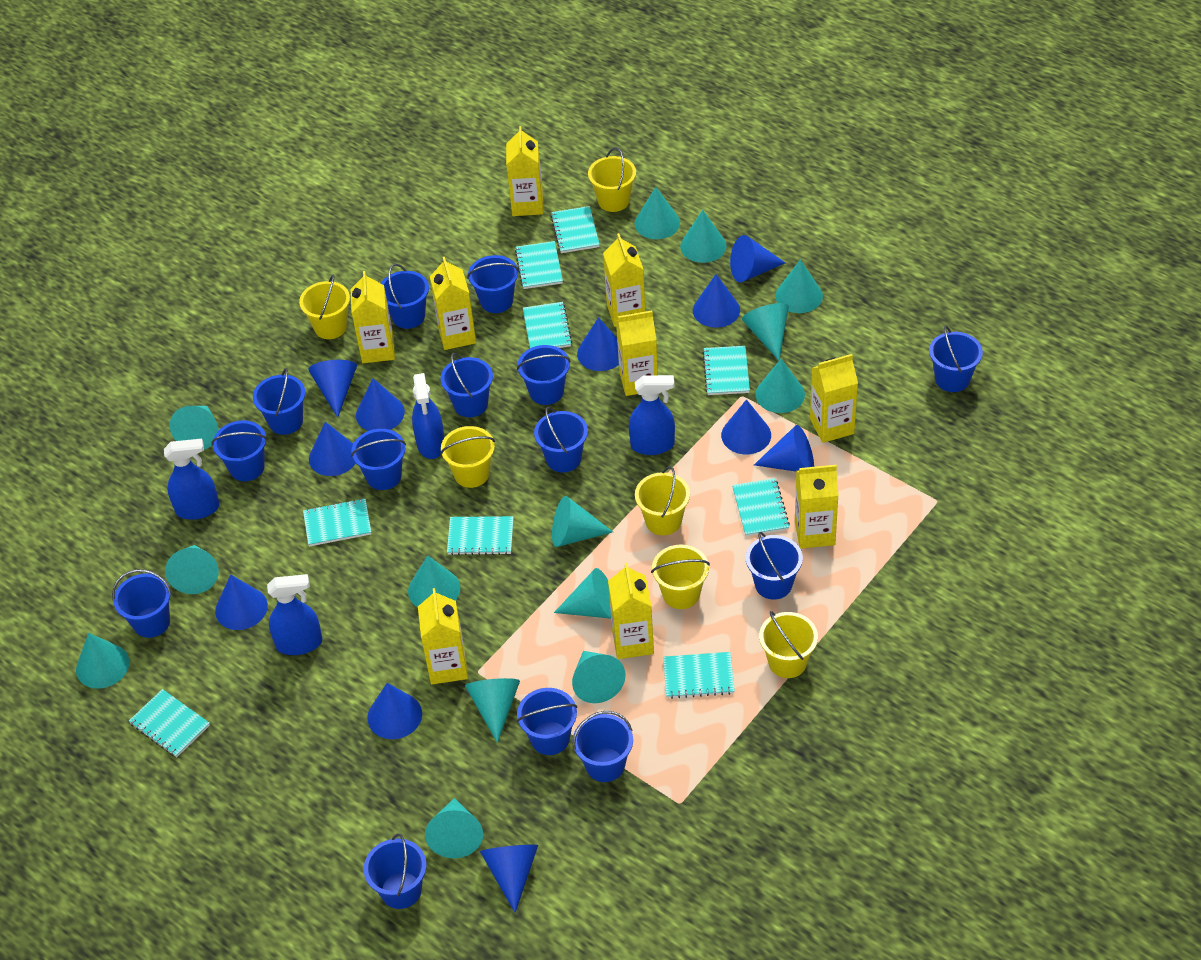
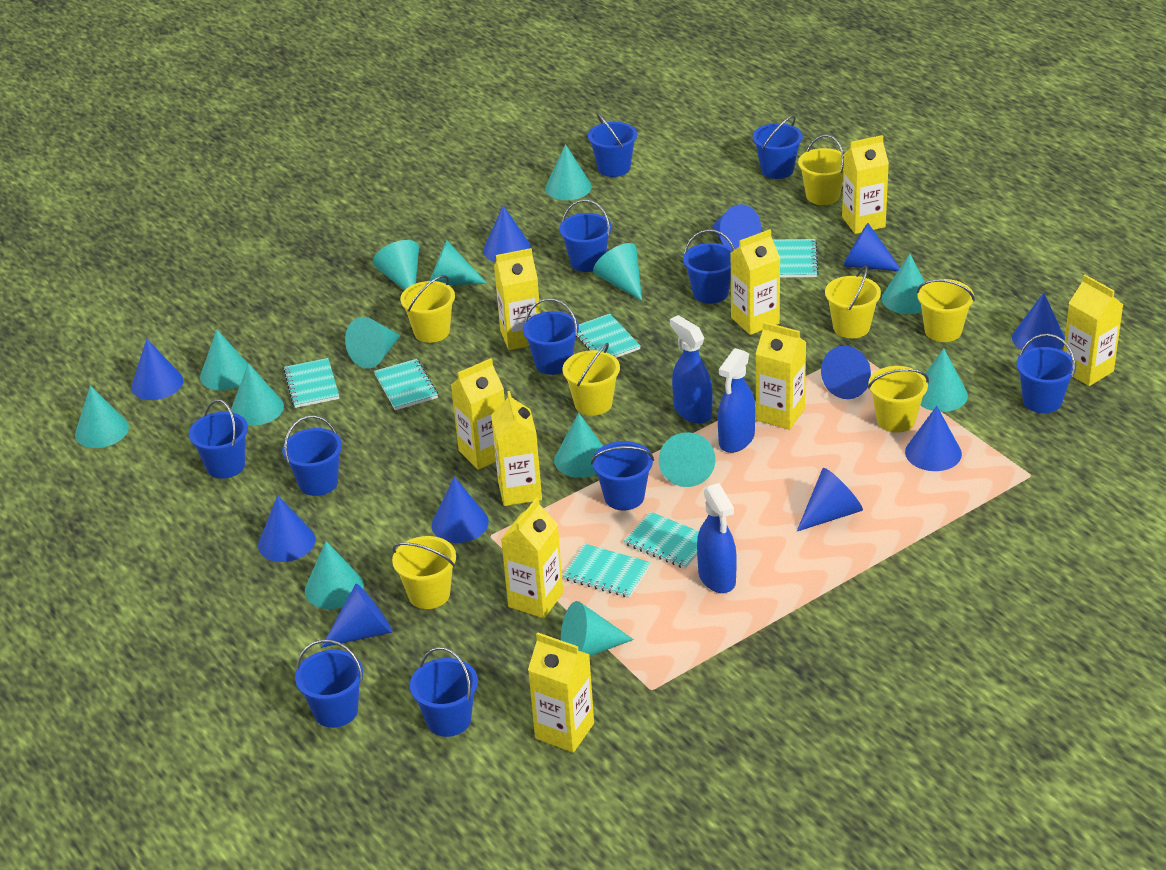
blue bucket: 14 -> 11
blue spray bottle: 4 -> 3
turquoise notebook: 9 -> 6
yellow bucket: 6 -> 7

